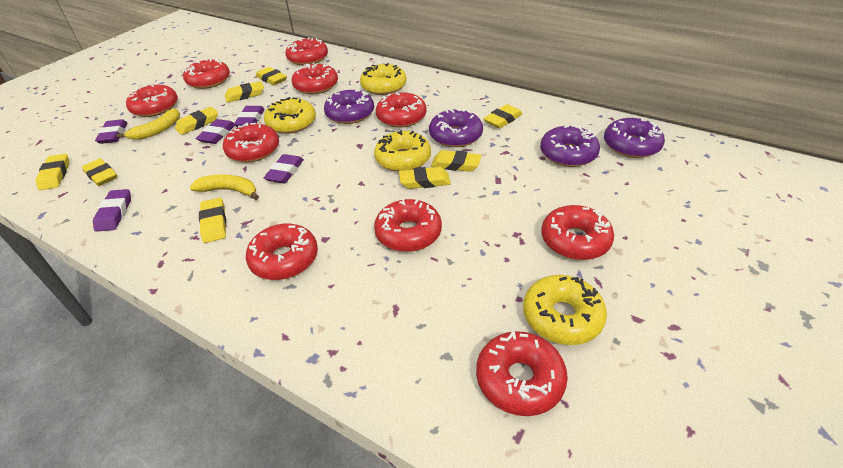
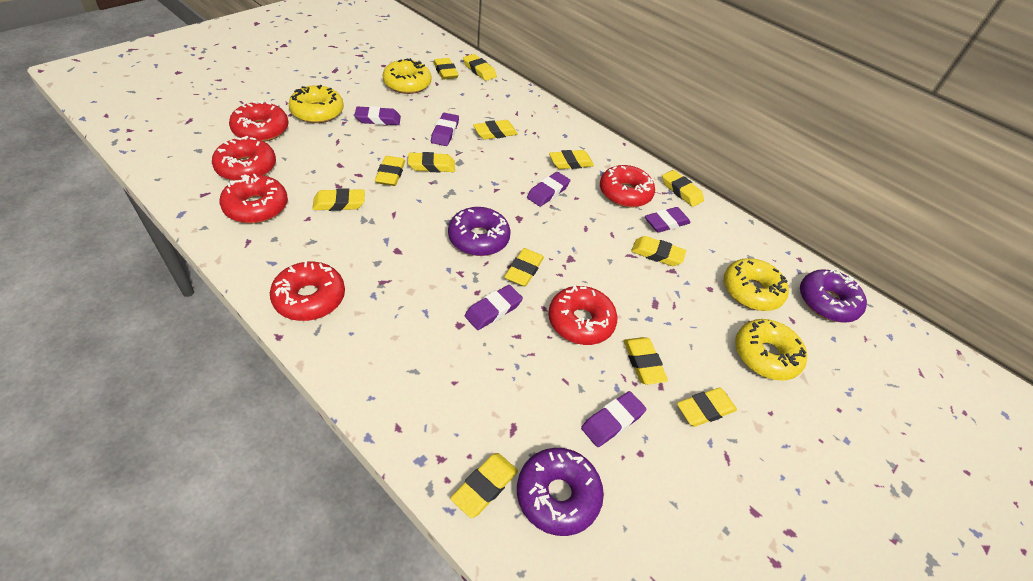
purple donut: 4 -> 3
purple eraser: 5 -> 6
red donut: 10 -> 6
yellow banana: 2 -> 0
yellow eraser: 9 -> 13

